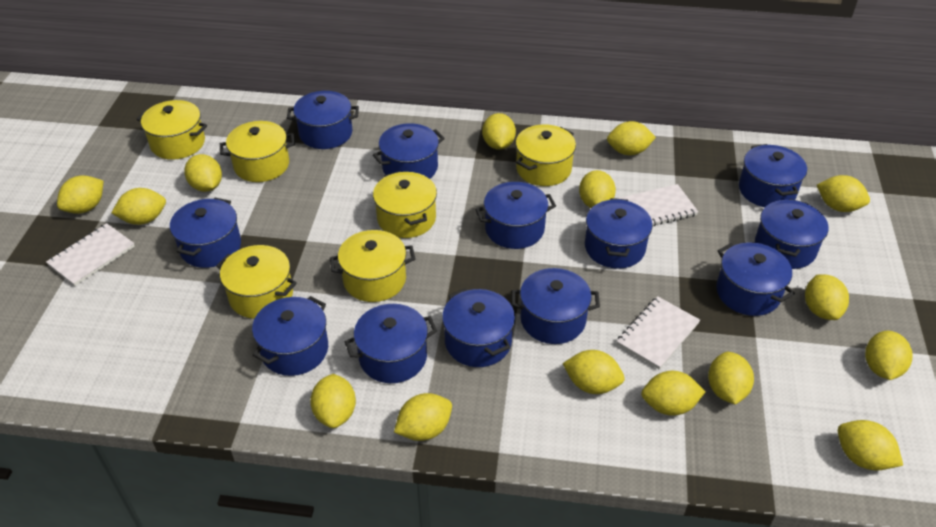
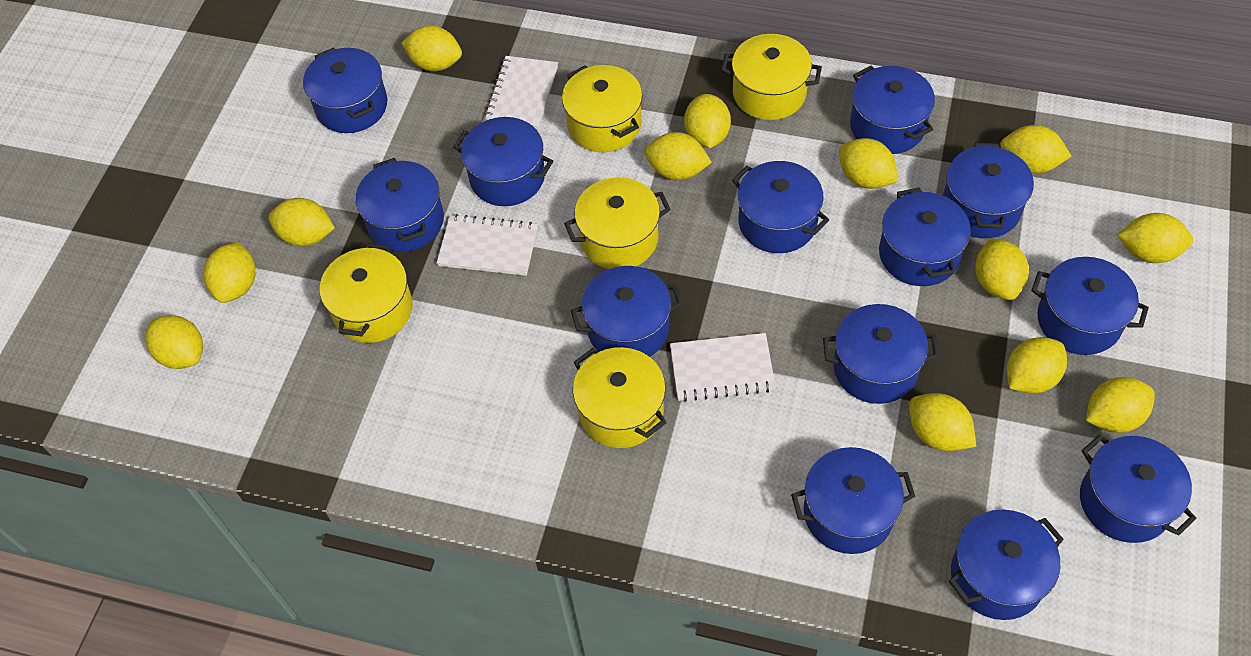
blue pot: 12 -> 13
yellow lemon: 15 -> 13
yellow pot: 6 -> 5

